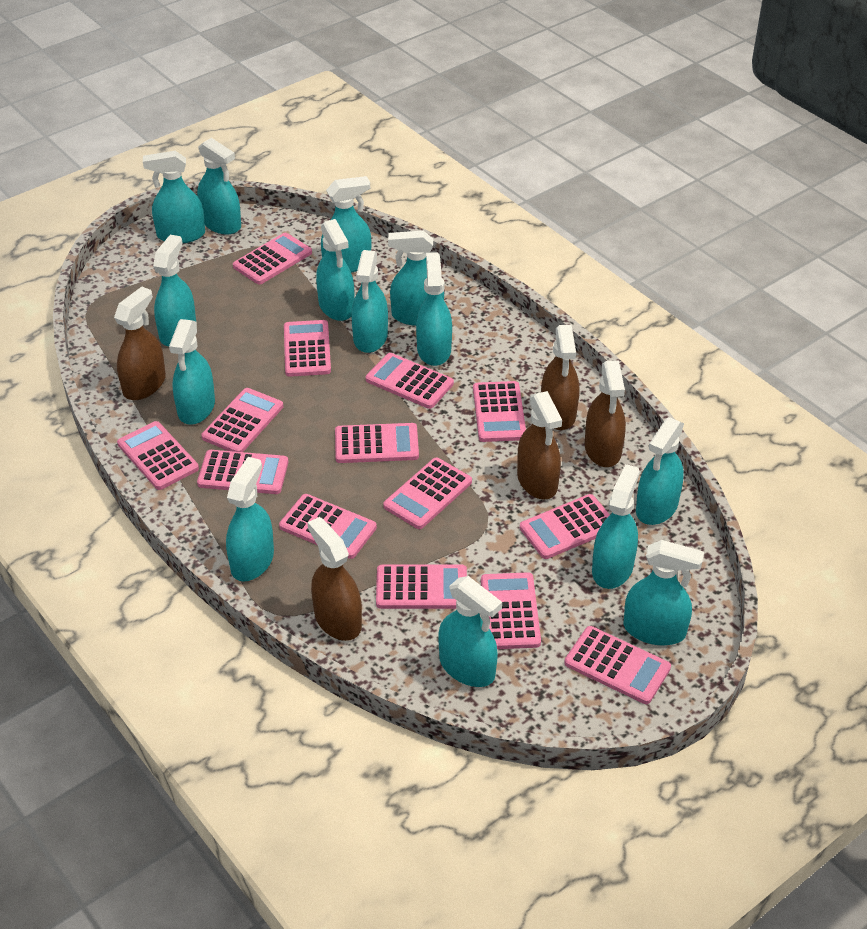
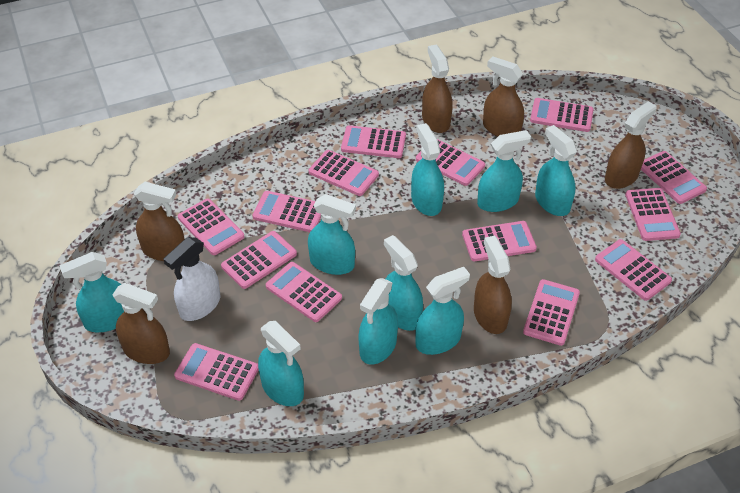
brown spray bottle: 5 -> 6
turquoise spray bottle: 14 -> 9
white spray bottle: 0 -> 1

